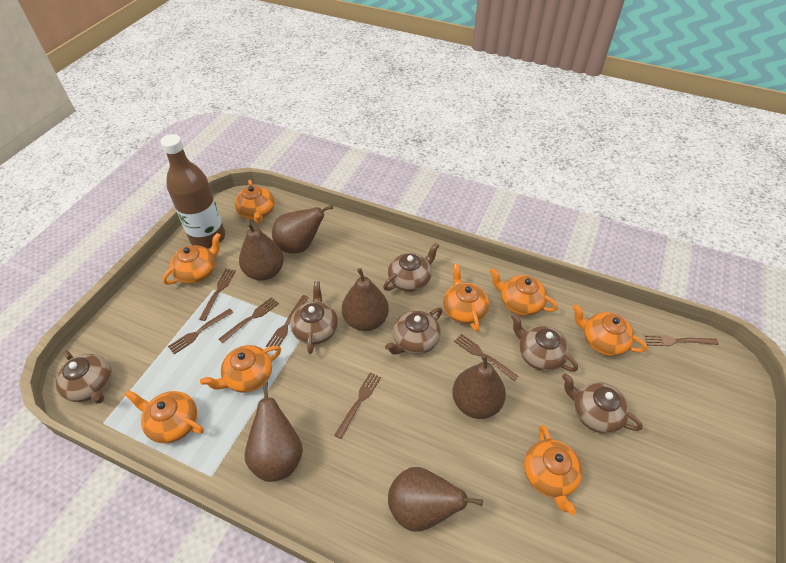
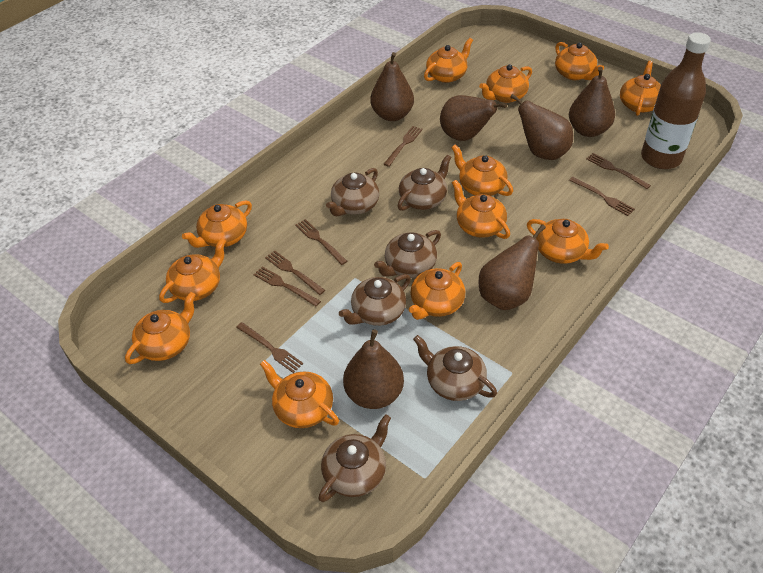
orange teapot: 8 -> 12

